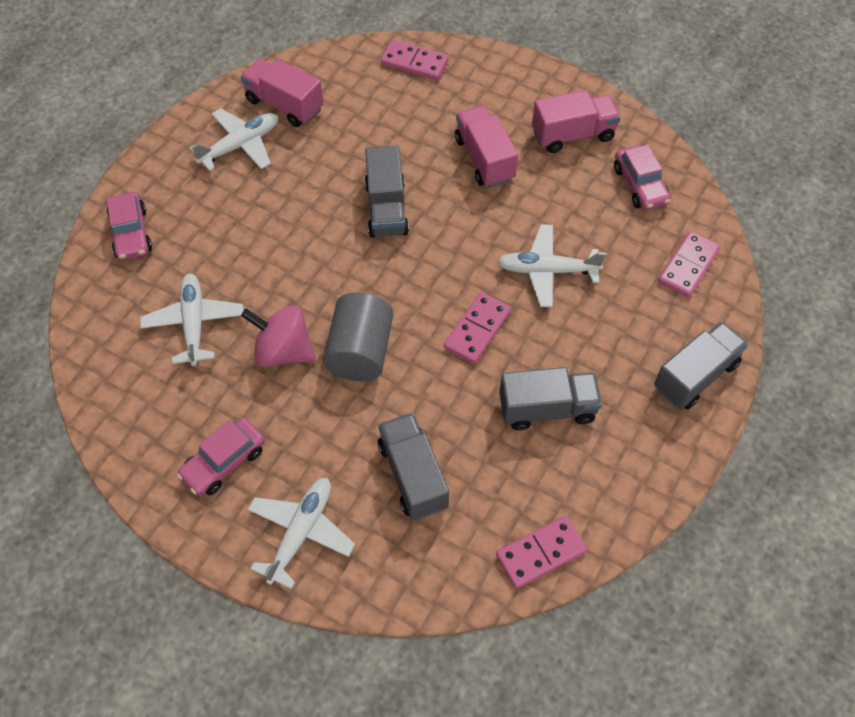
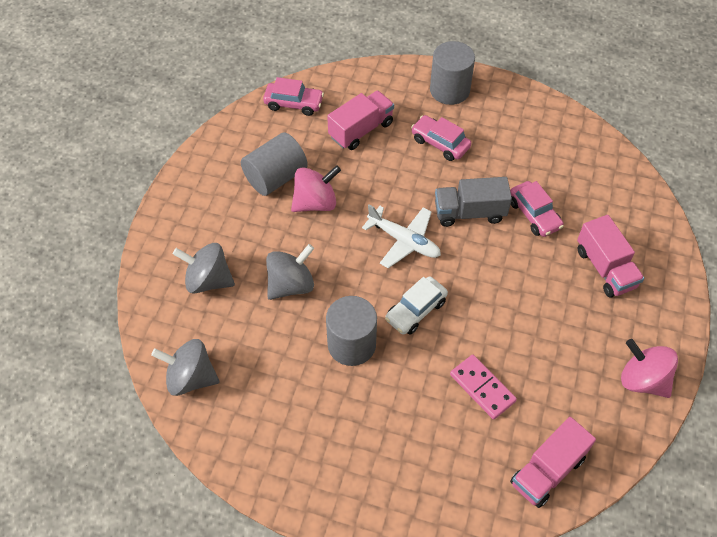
grey cylinder: 1 -> 3
grey spinning top: 0 -> 3
grey truck: 4 -> 1
pink domino: 4 -> 1
pink spinning top: 1 -> 2
white car: 0 -> 1
white plane: 4 -> 1

